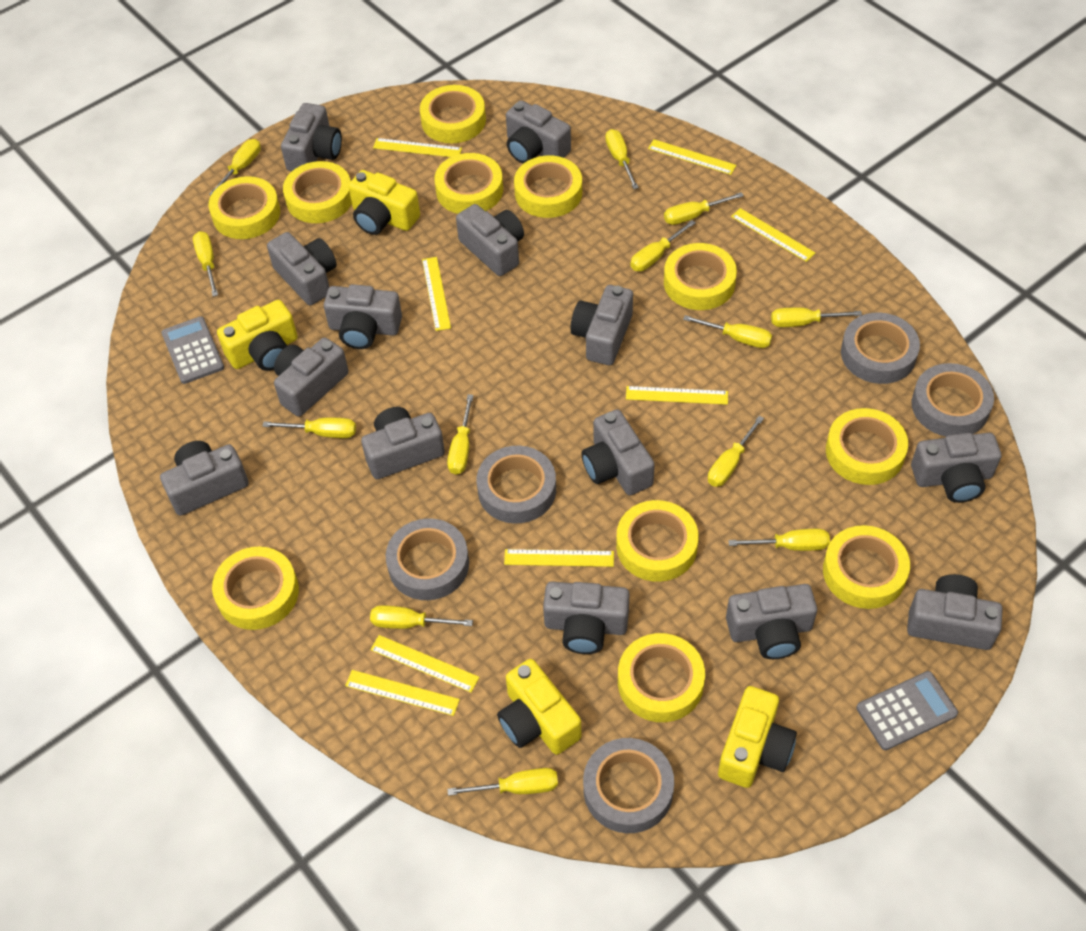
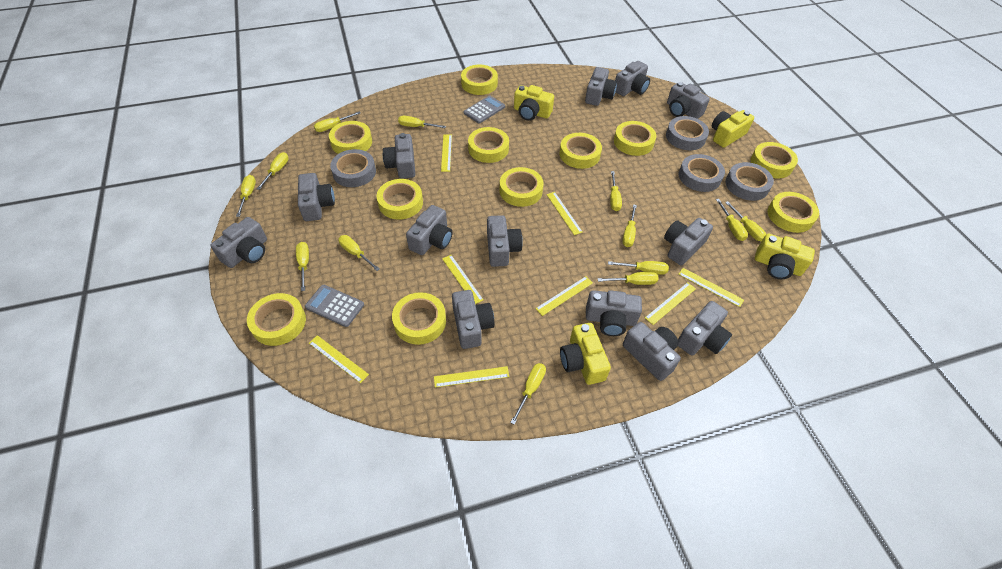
grey camera: 14 -> 13
grey tape: 5 -> 4

